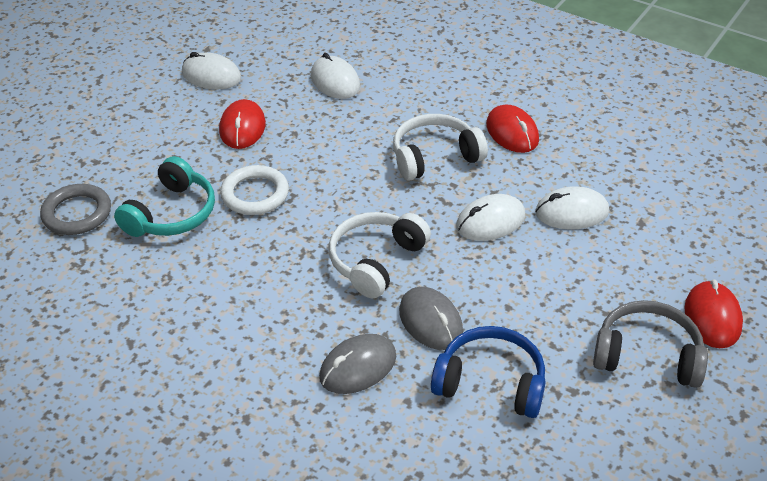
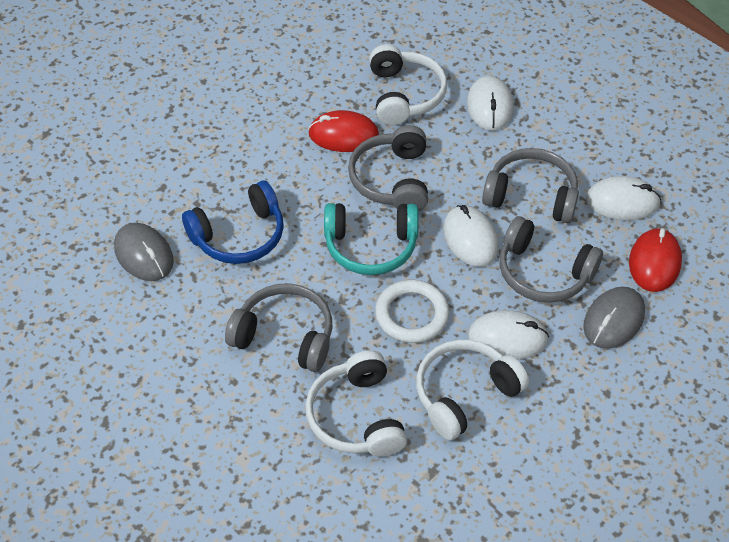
grey headphones: 1 -> 4
grey ring: 1 -> 0
red mouse: 3 -> 2
white headphones: 2 -> 3

